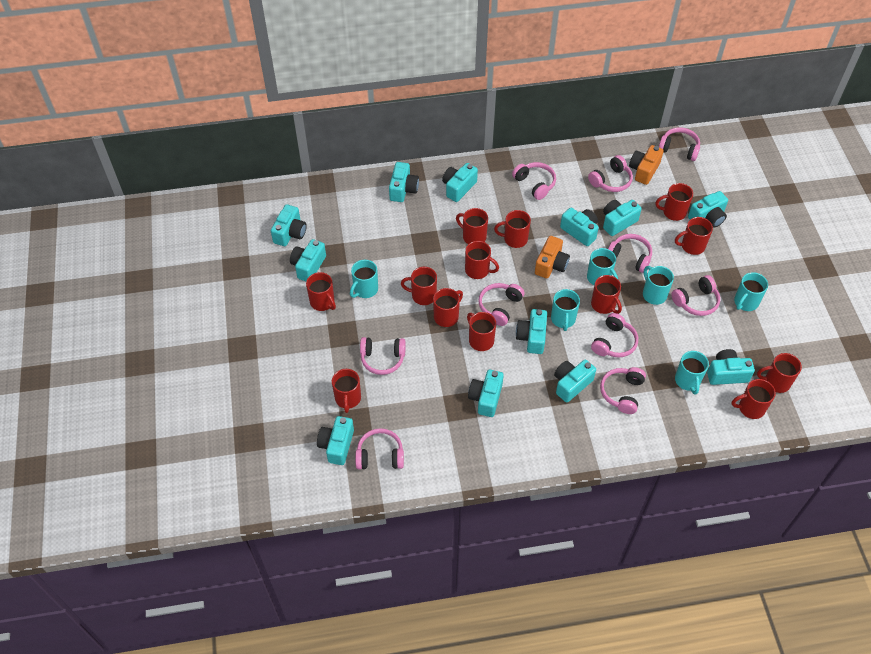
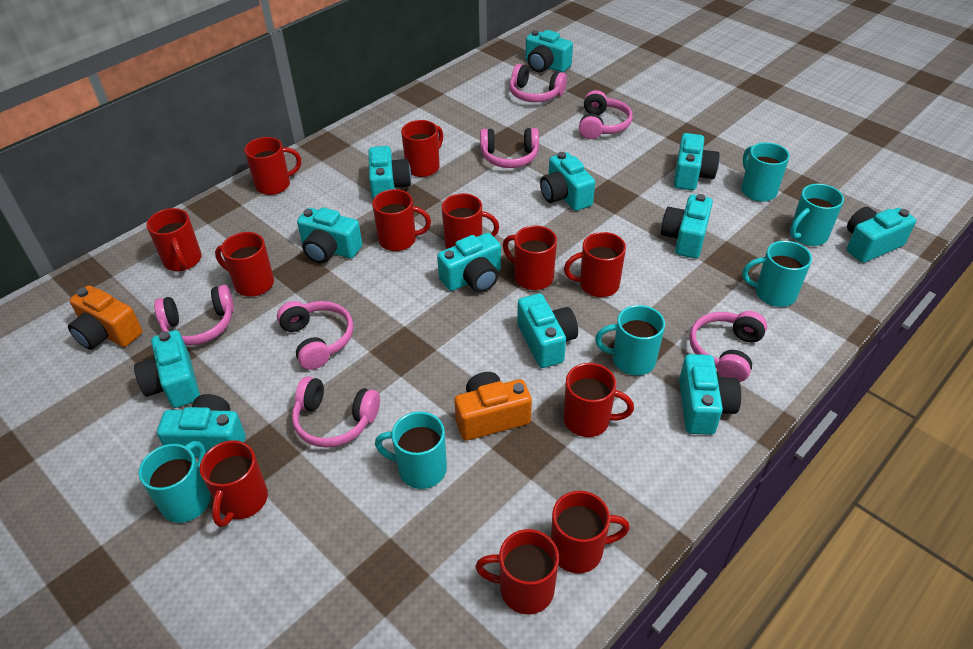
pink headphones: 10 -> 7
red mug: 13 -> 12

